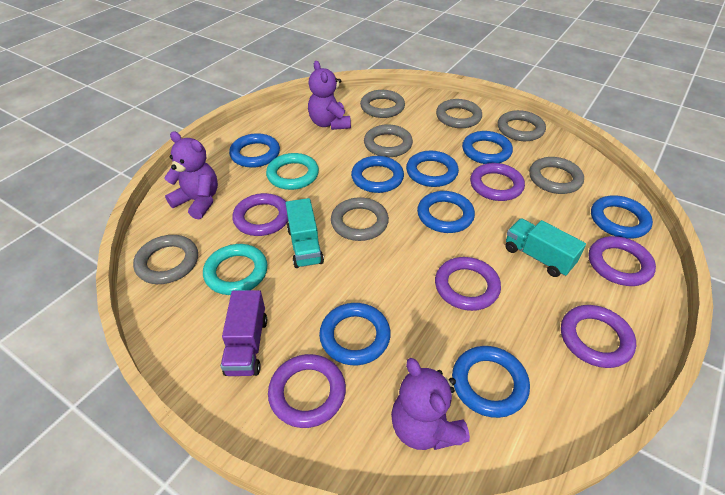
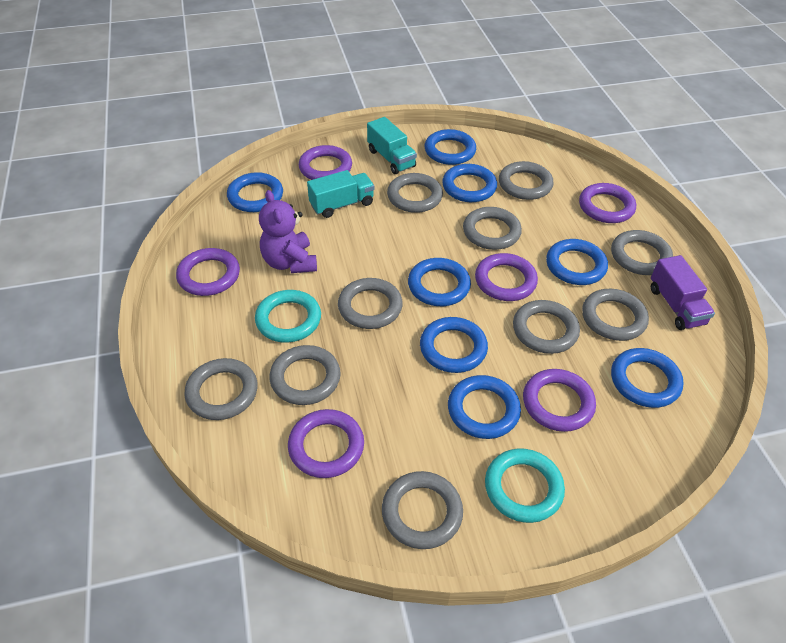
grey ring: 7 -> 10
purple teddy bear: 3 -> 1

